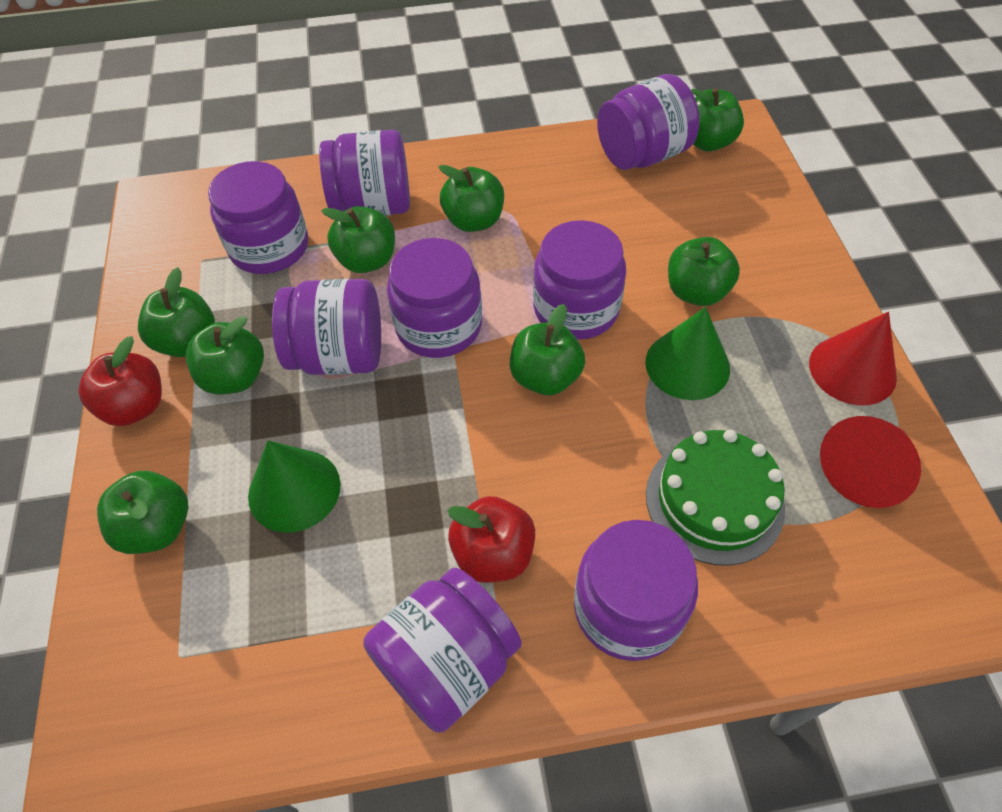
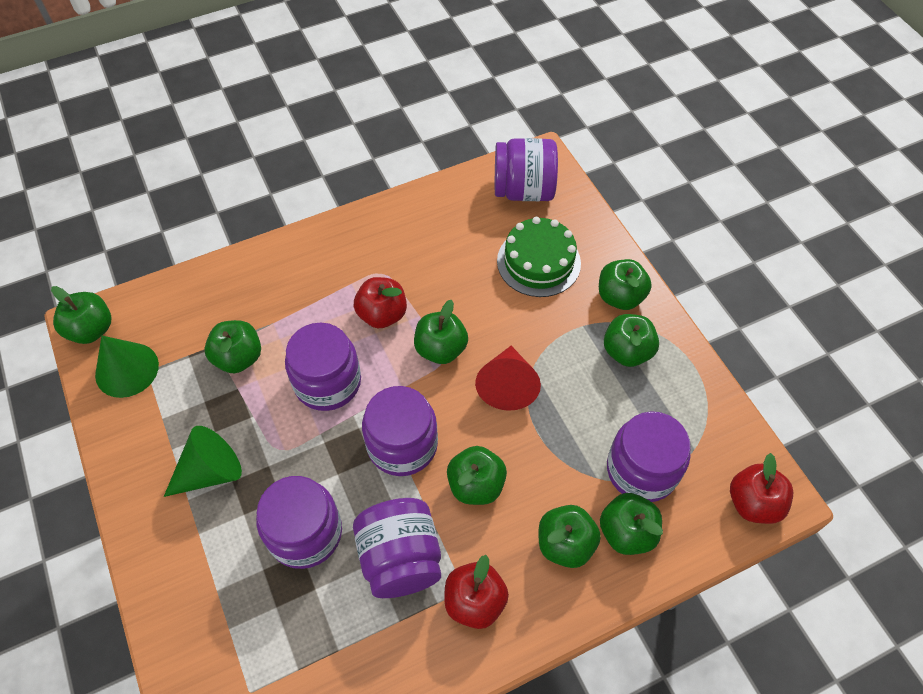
purple jar: 8 -> 6
red apple: 2 -> 3
red cone: 2 -> 1

